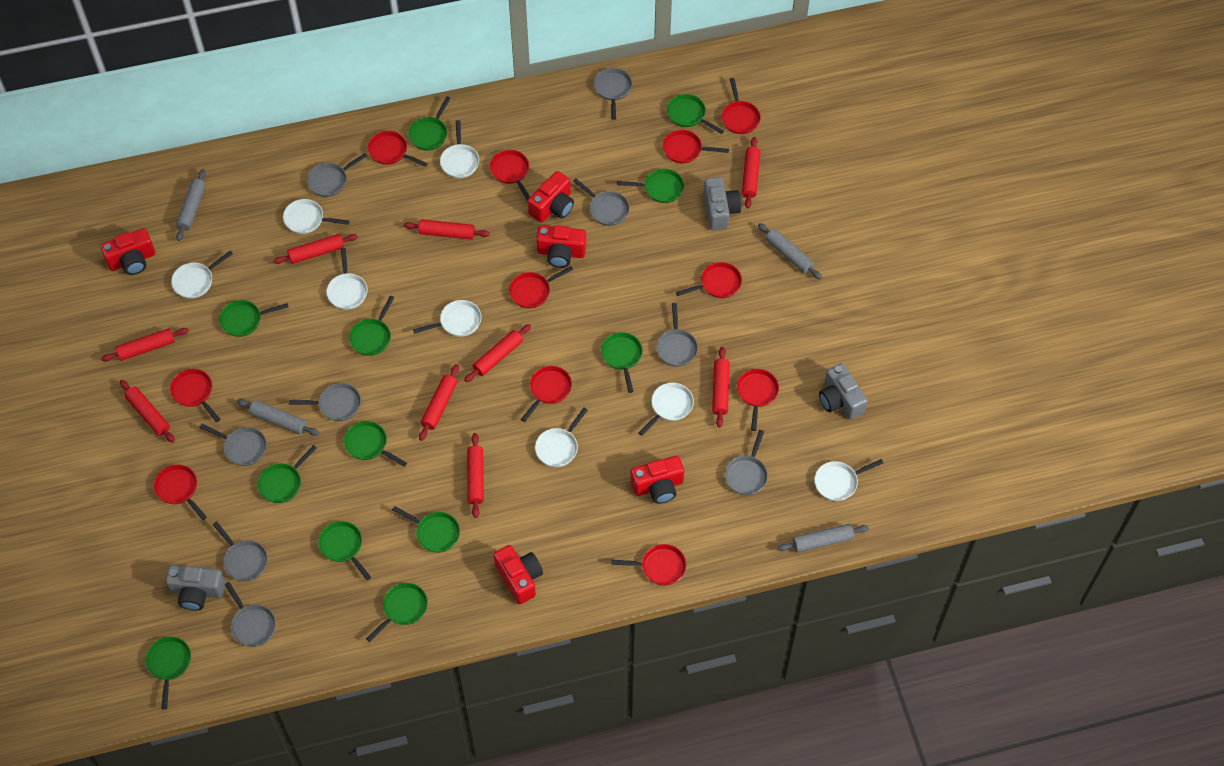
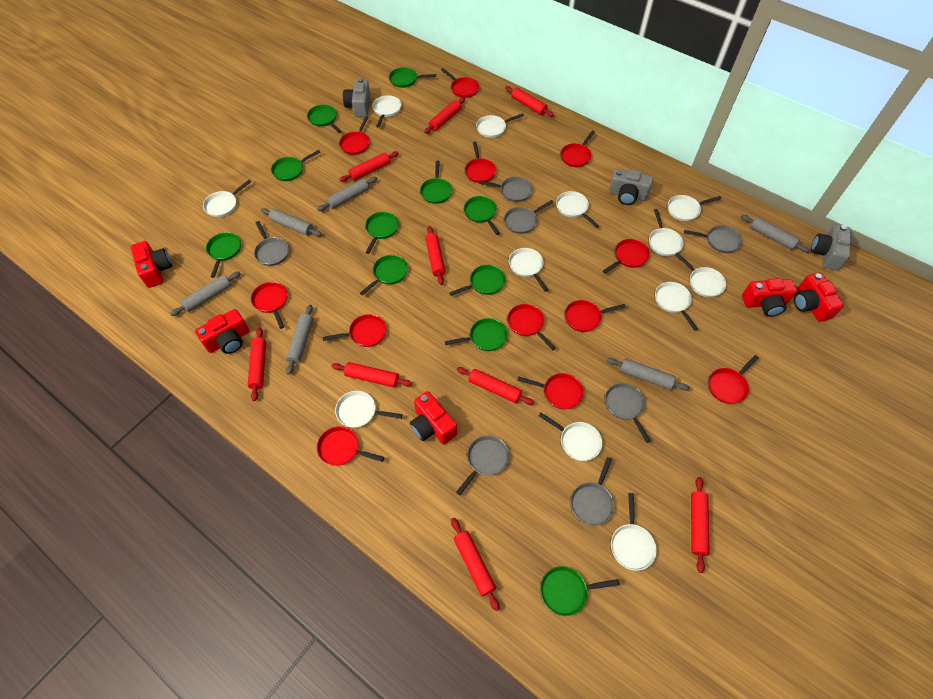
green pan: 12 -> 11
grey pan: 9 -> 7
grey rolling pin: 4 -> 6
red pan: 11 -> 12
white pan: 8 -> 12

